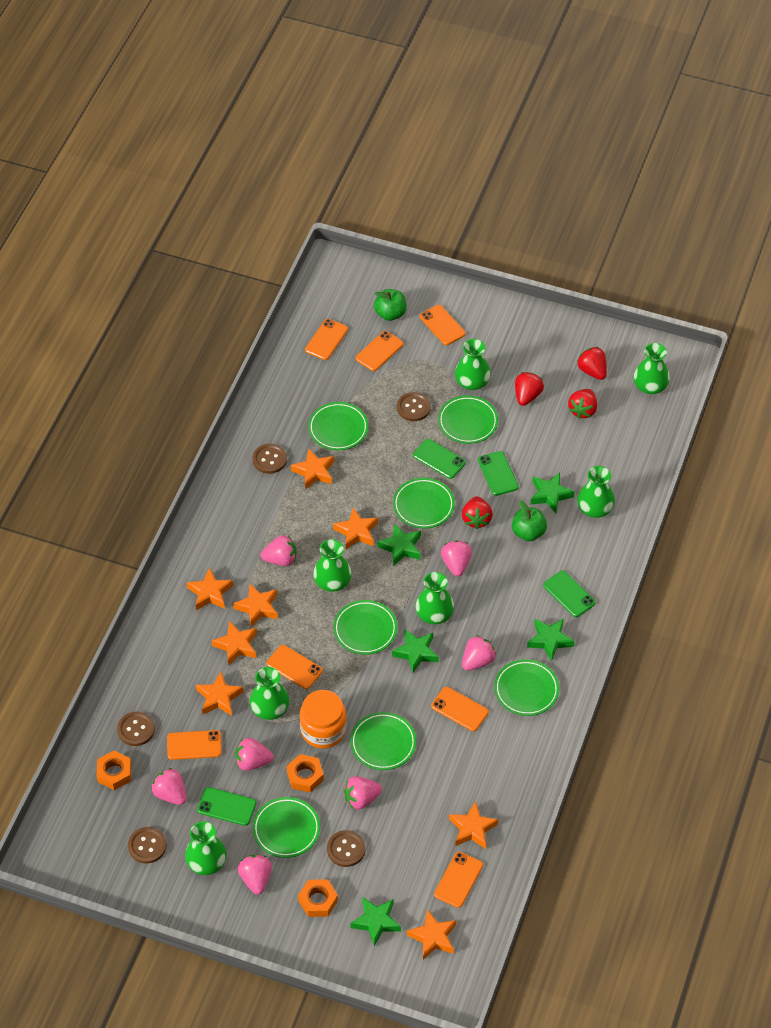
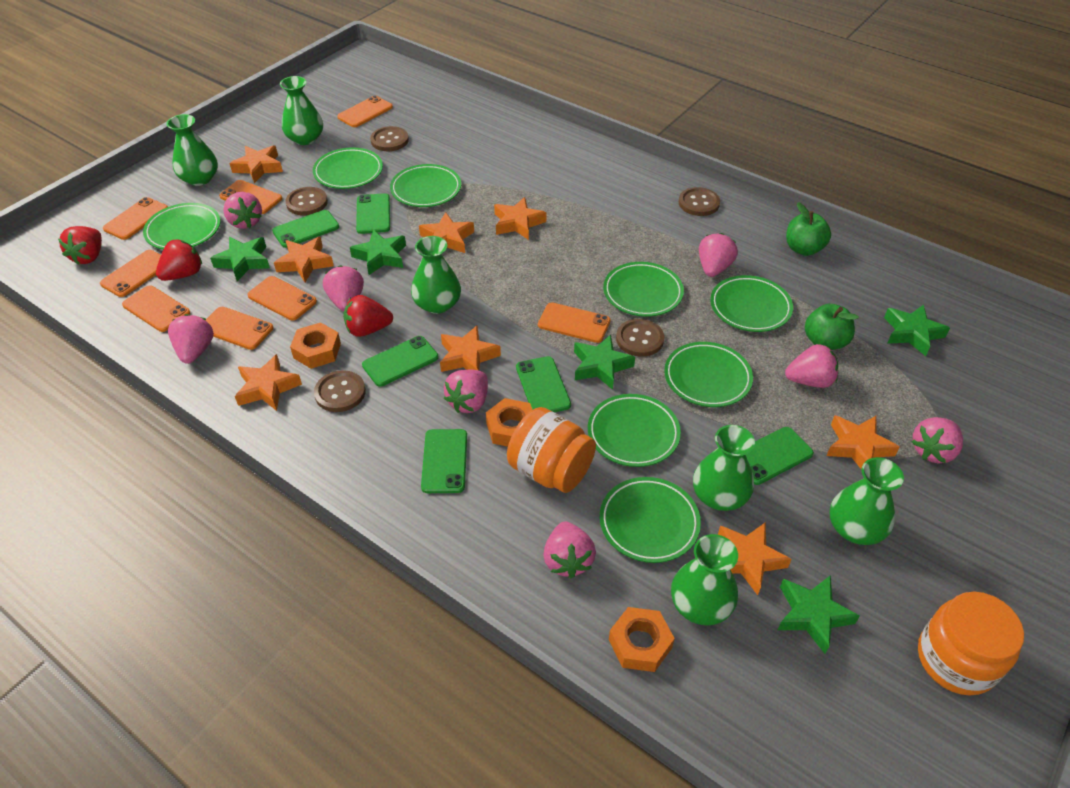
green phone: 4 -> 6
green plate: 7 -> 8
green vase: 7 -> 6
orange jar: 1 -> 2
orange phone: 7 -> 8
pink strawberry: 7 -> 8
red strawberry: 4 -> 3

